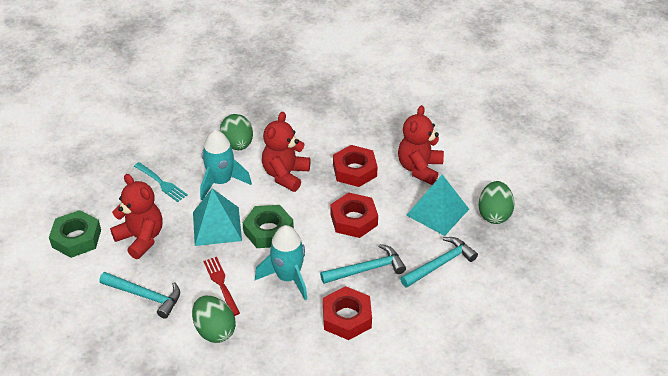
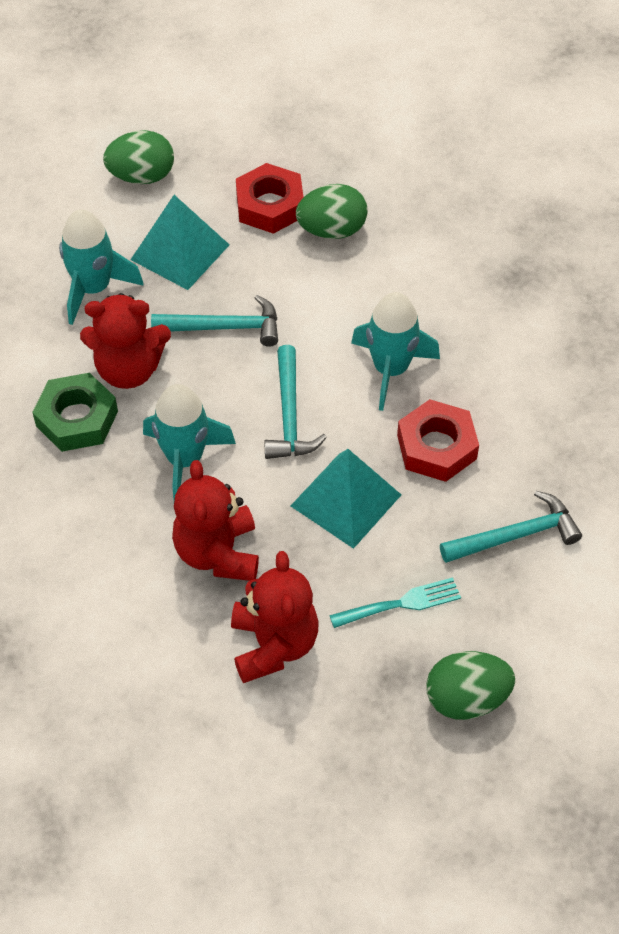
green nut: 2 -> 1
red fork: 1 -> 0
red nut: 3 -> 2
turquoise rocket: 2 -> 3

